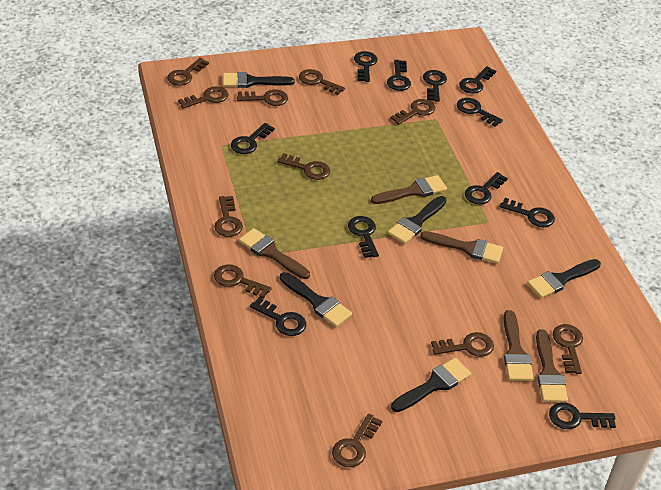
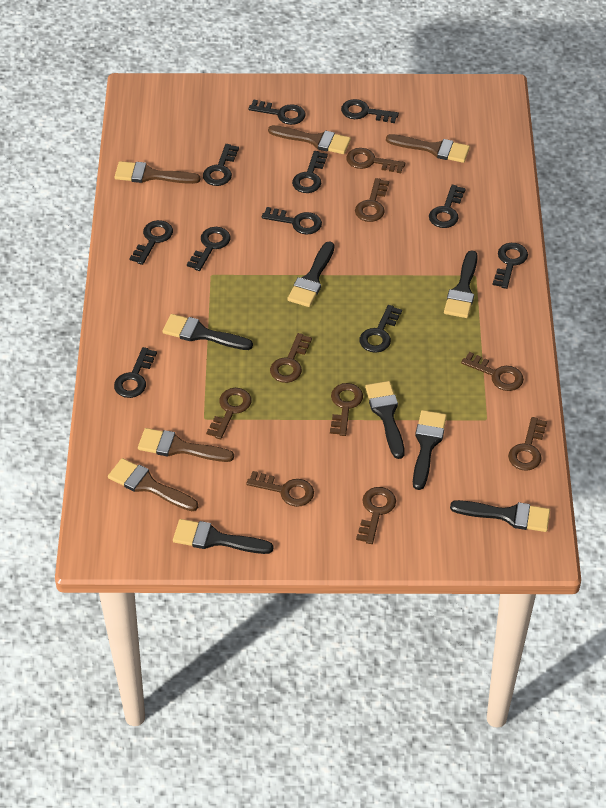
black brush: 5 -> 7
brown key: 11 -> 9

